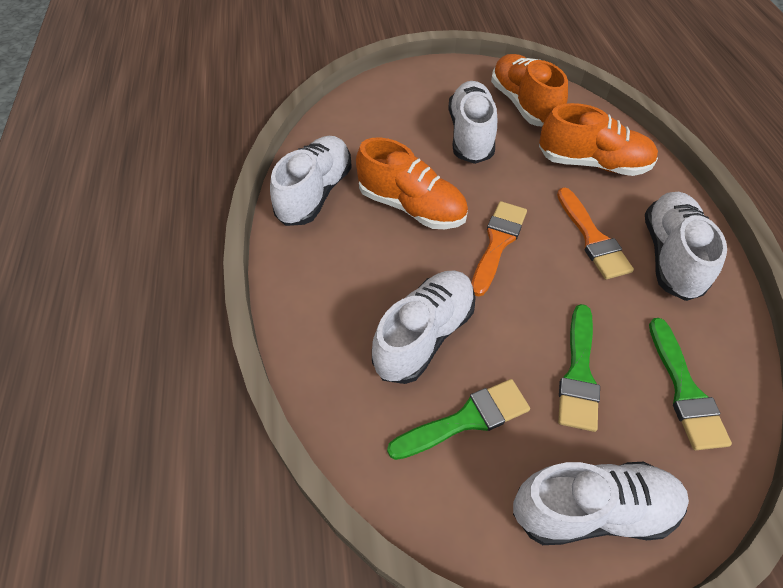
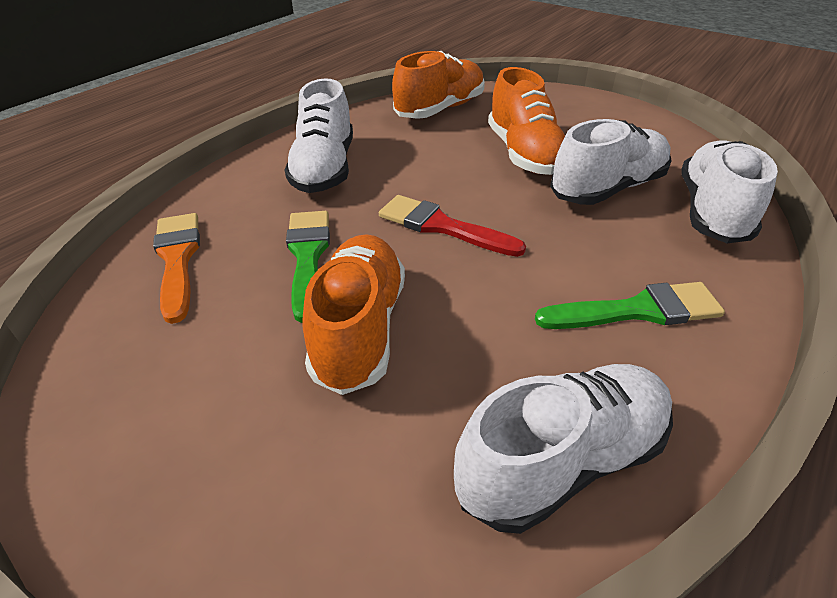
green brush: 3 -> 2
orange brush: 2 -> 1
red brush: 0 -> 1
white shoe: 5 -> 4

